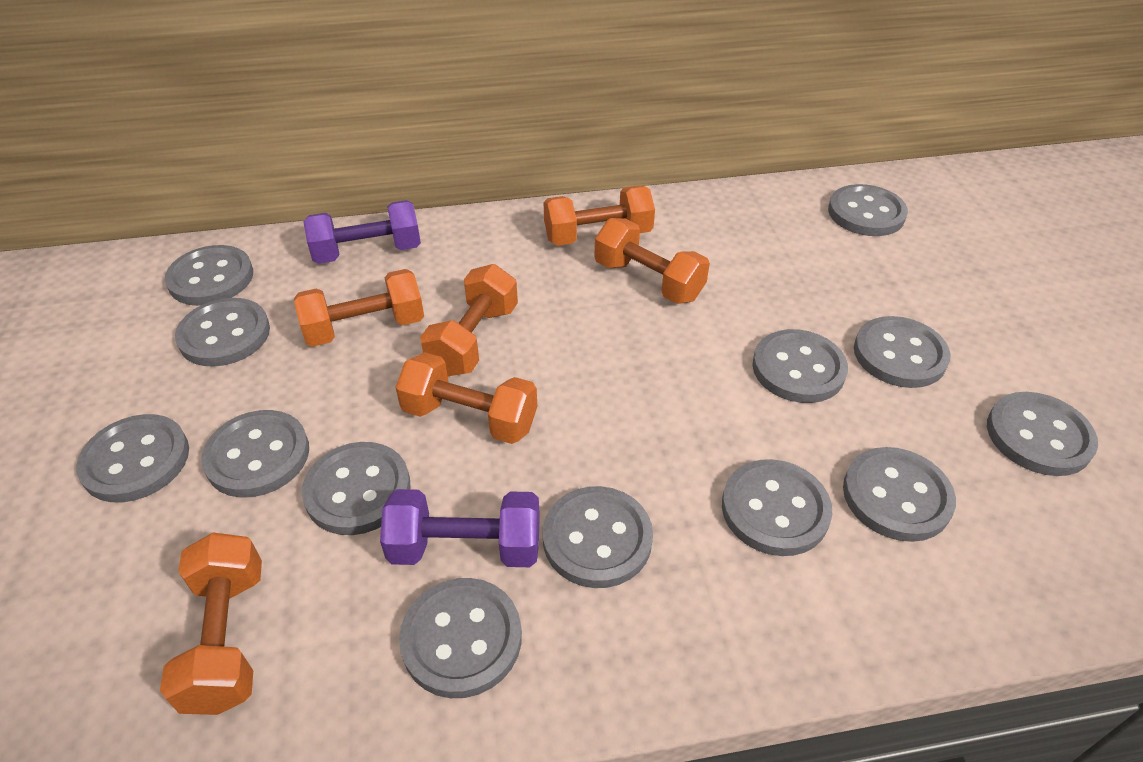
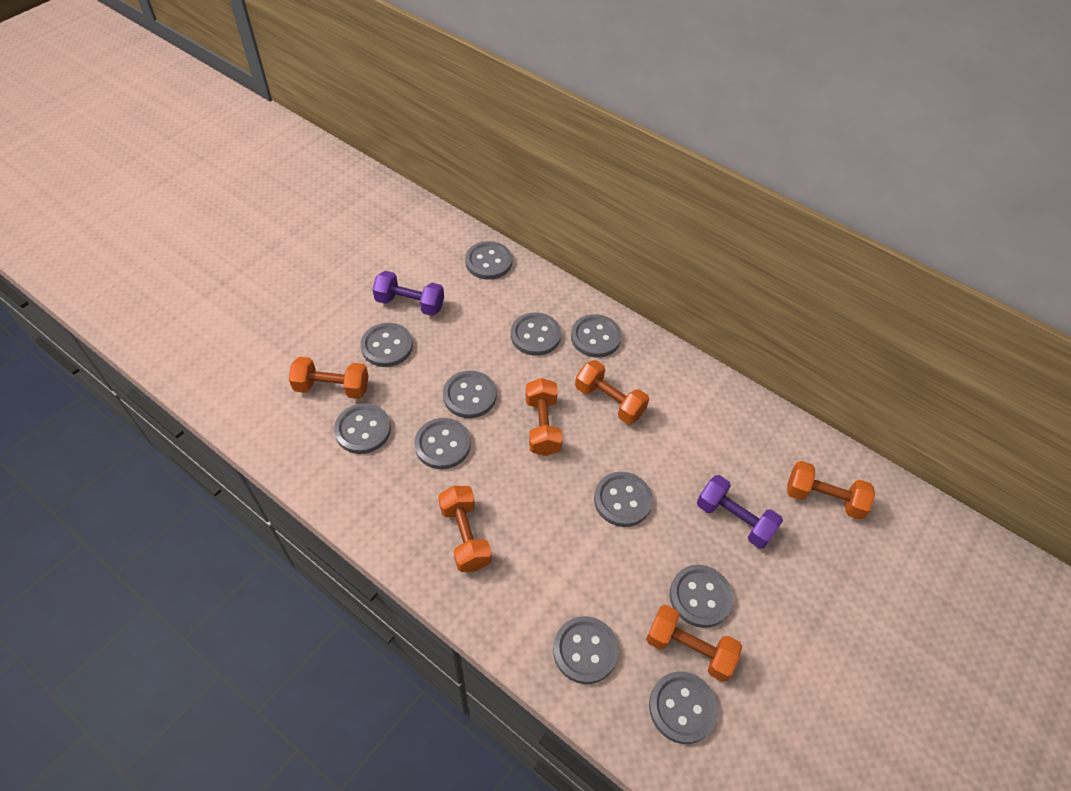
grey button: 13 -> 11

